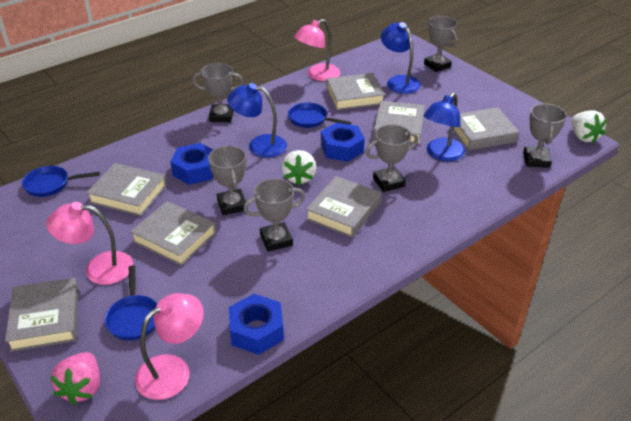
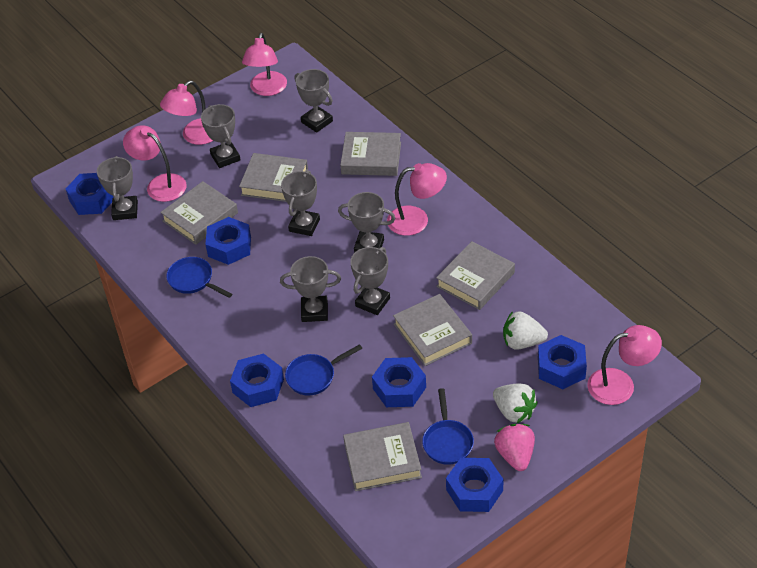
blue lamp: 3 -> 0
blue nut: 3 -> 6
grey book: 7 -> 6
grey trophy: 6 -> 7
pink lamp: 3 -> 5

